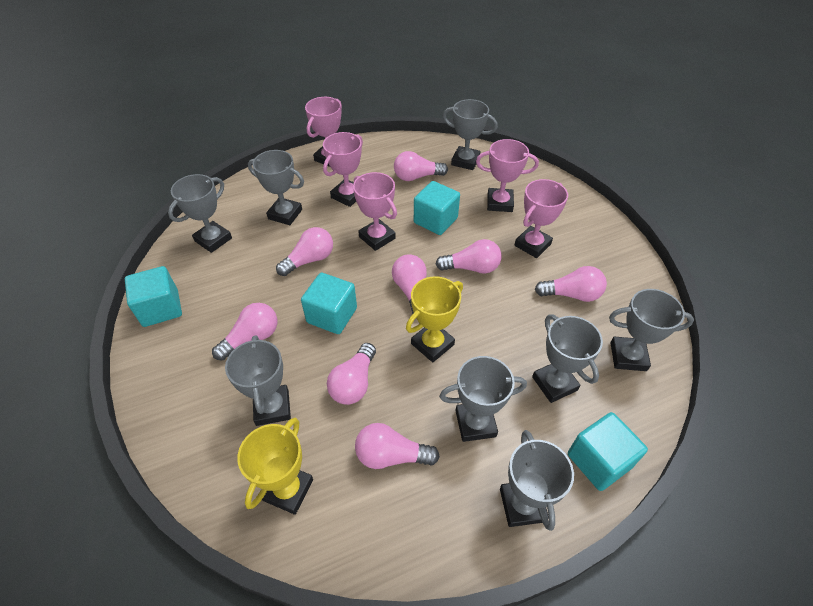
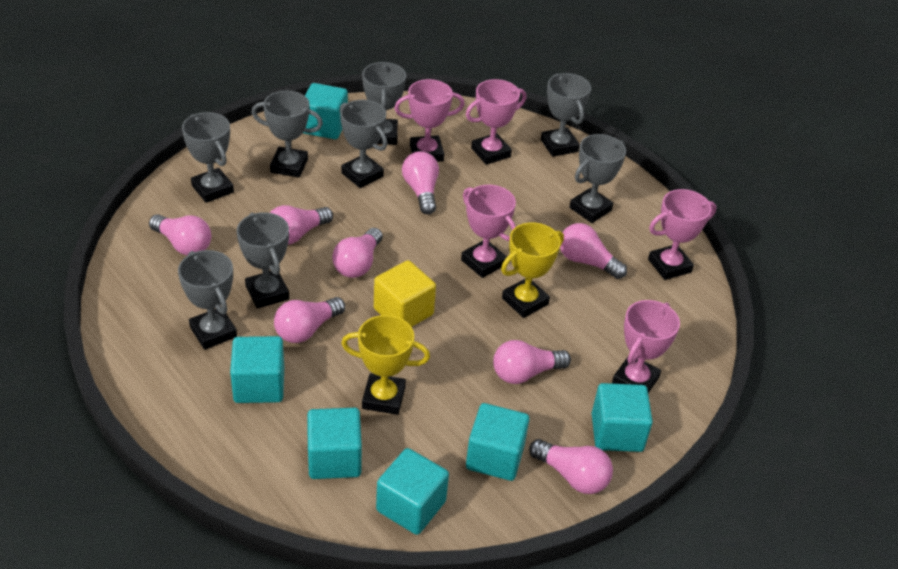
turquoise cube: 4 -> 6
yellow cube: 0 -> 1

